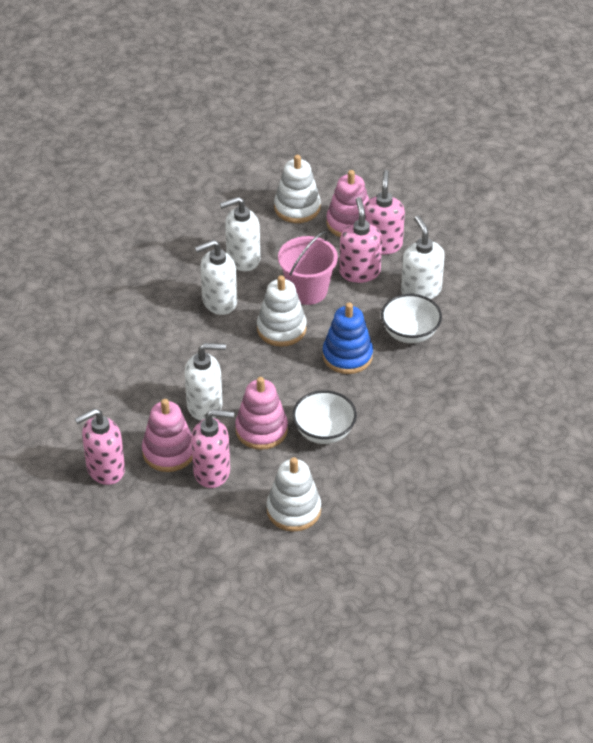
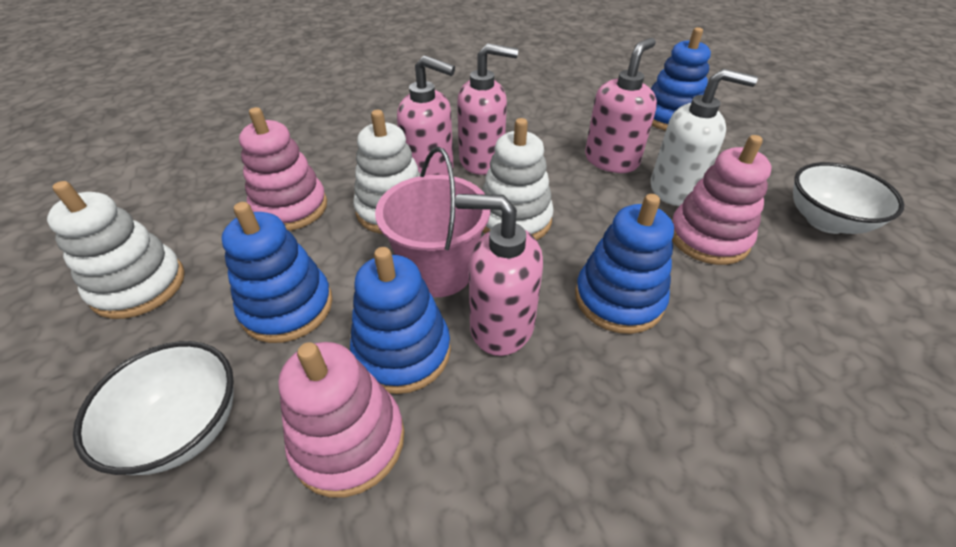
blue stacking toy: 1 -> 4
white soap dispenser: 4 -> 1

